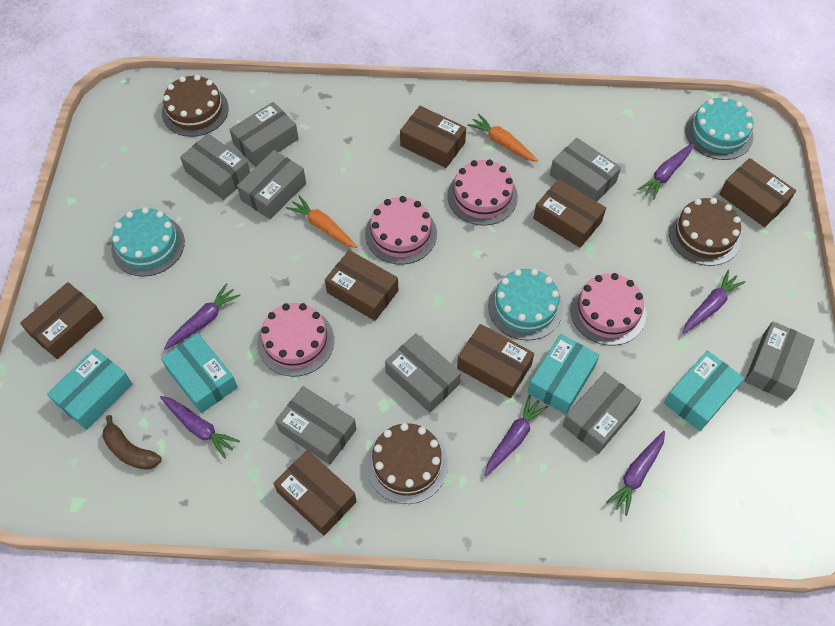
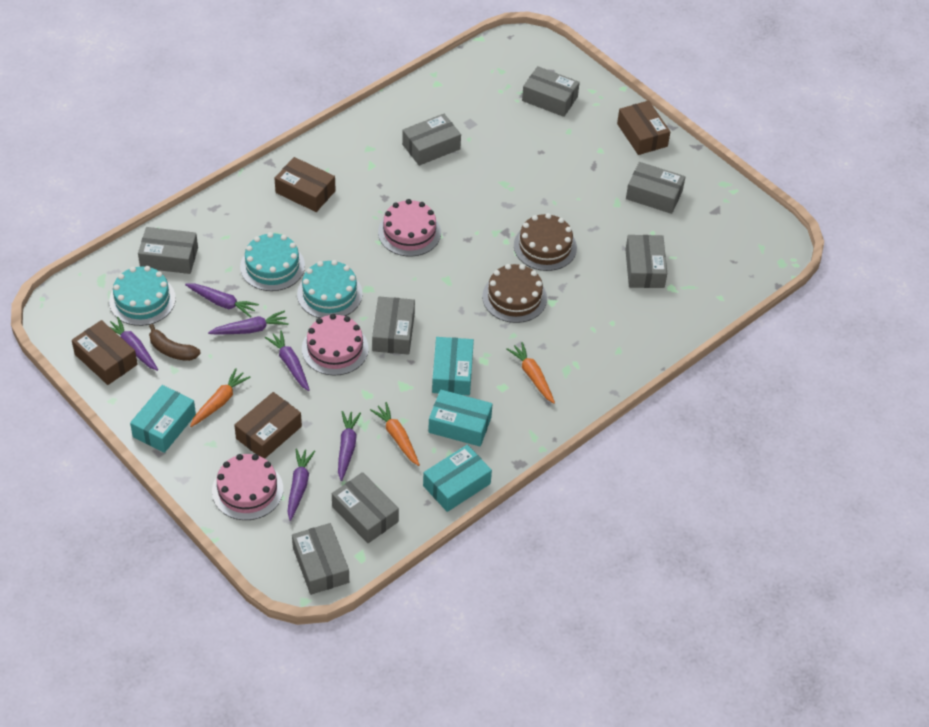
brown box: 7 -> 4
brown cake: 3 -> 2
orange carrot: 2 -> 3
pink cake: 4 -> 3

